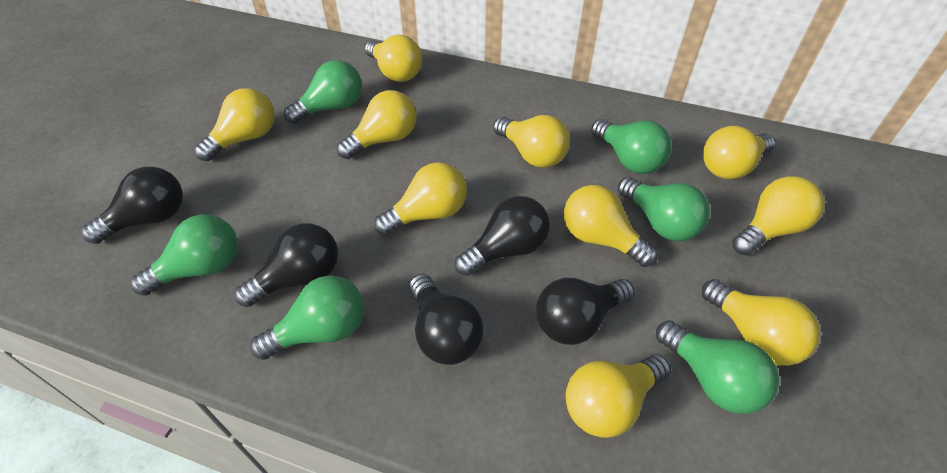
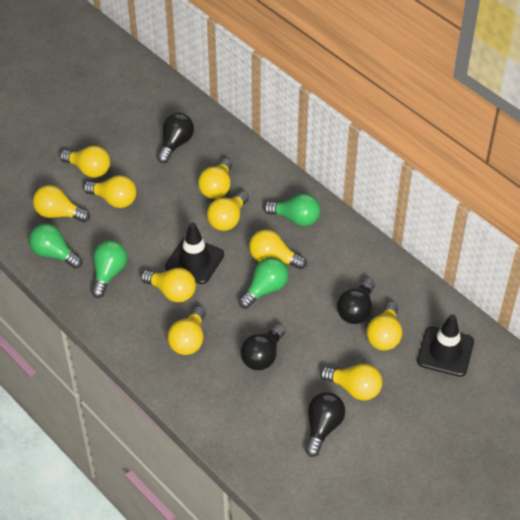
black light bulb: 5 -> 4
black traffic cone: 0 -> 2
green light bulb: 6 -> 4

